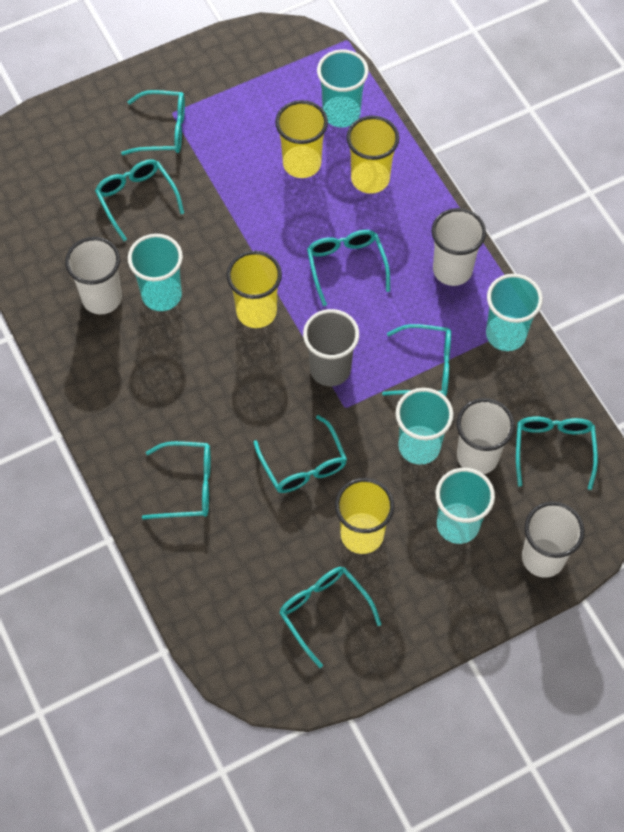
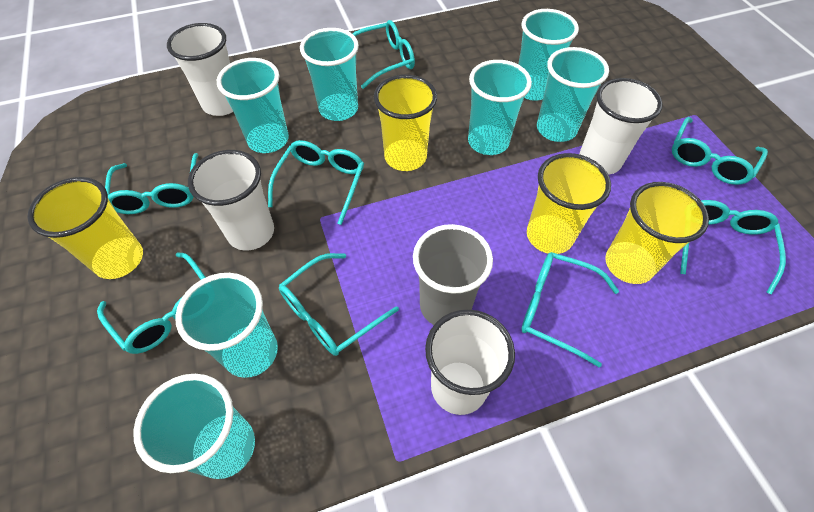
turquoise cup: 5 -> 7

